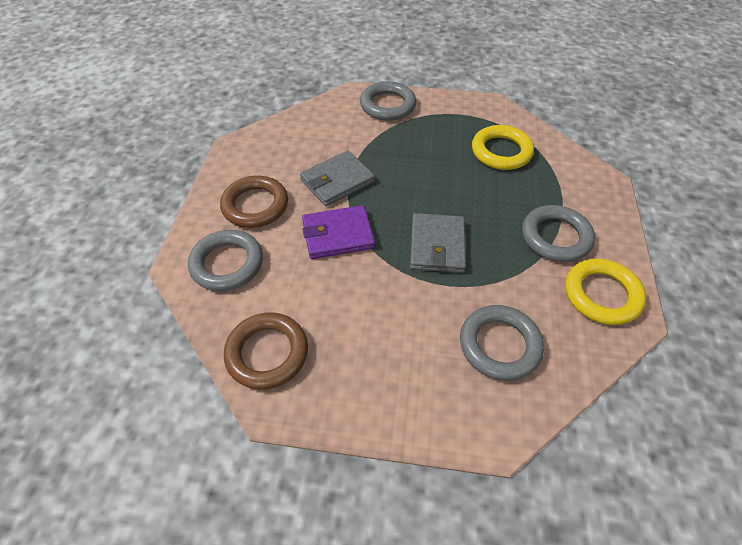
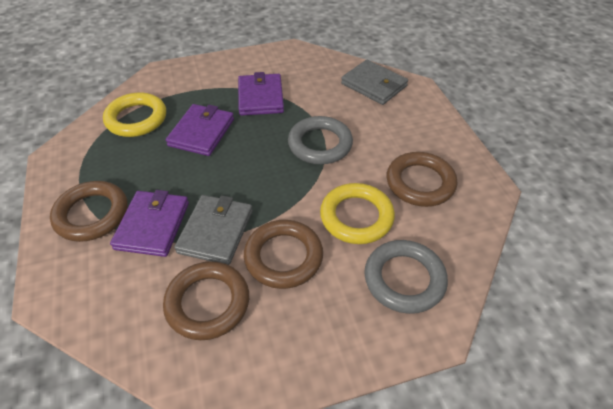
brown ring: 2 -> 4
grey ring: 4 -> 2
purple wallet: 1 -> 3

